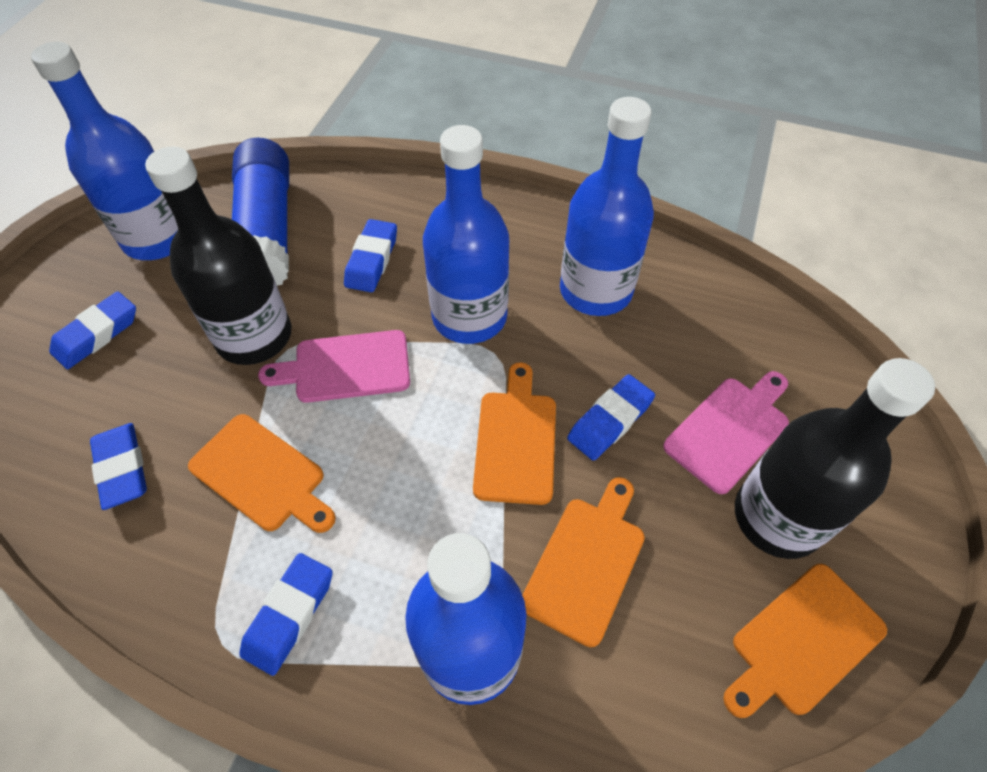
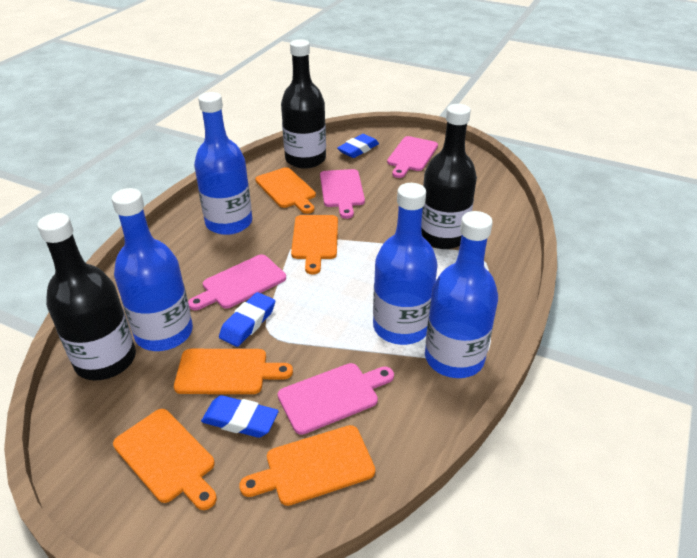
black bottle: 2 -> 3
blue eraser: 5 -> 3
blue glue stick: 1 -> 0
orange cutting board: 4 -> 5
pink cutting board: 2 -> 4

